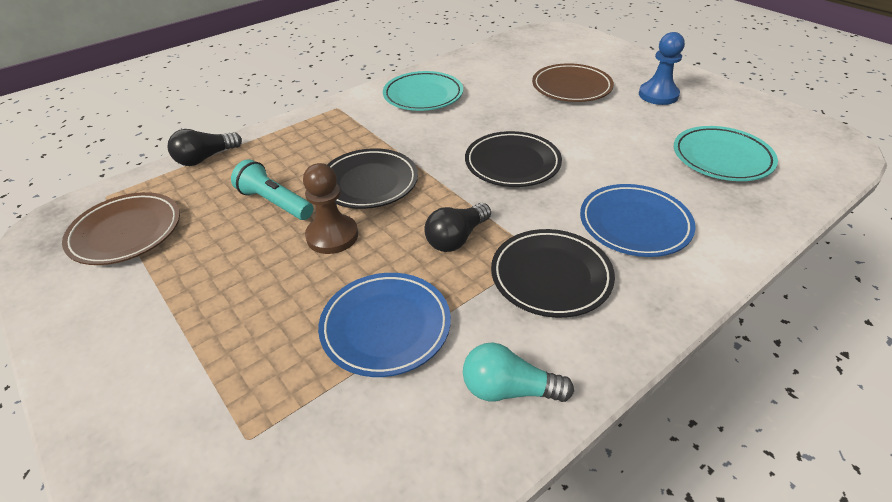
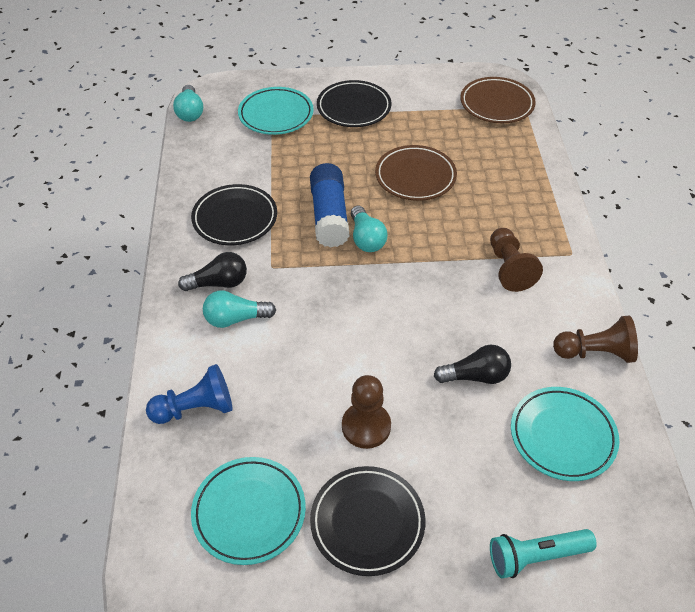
blue glue stick: 0 -> 1
blue plate: 2 -> 0
brown pawn: 1 -> 3
turquoise light bulb: 1 -> 3
turquoise plate: 2 -> 3

